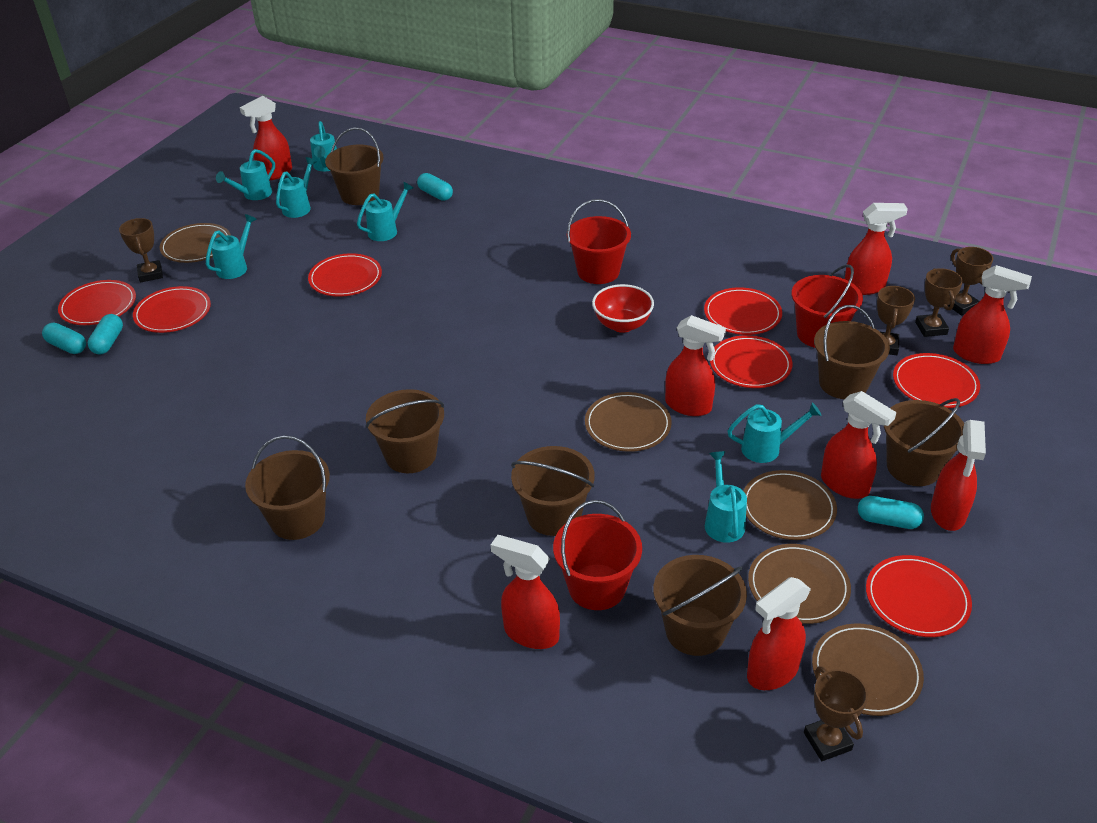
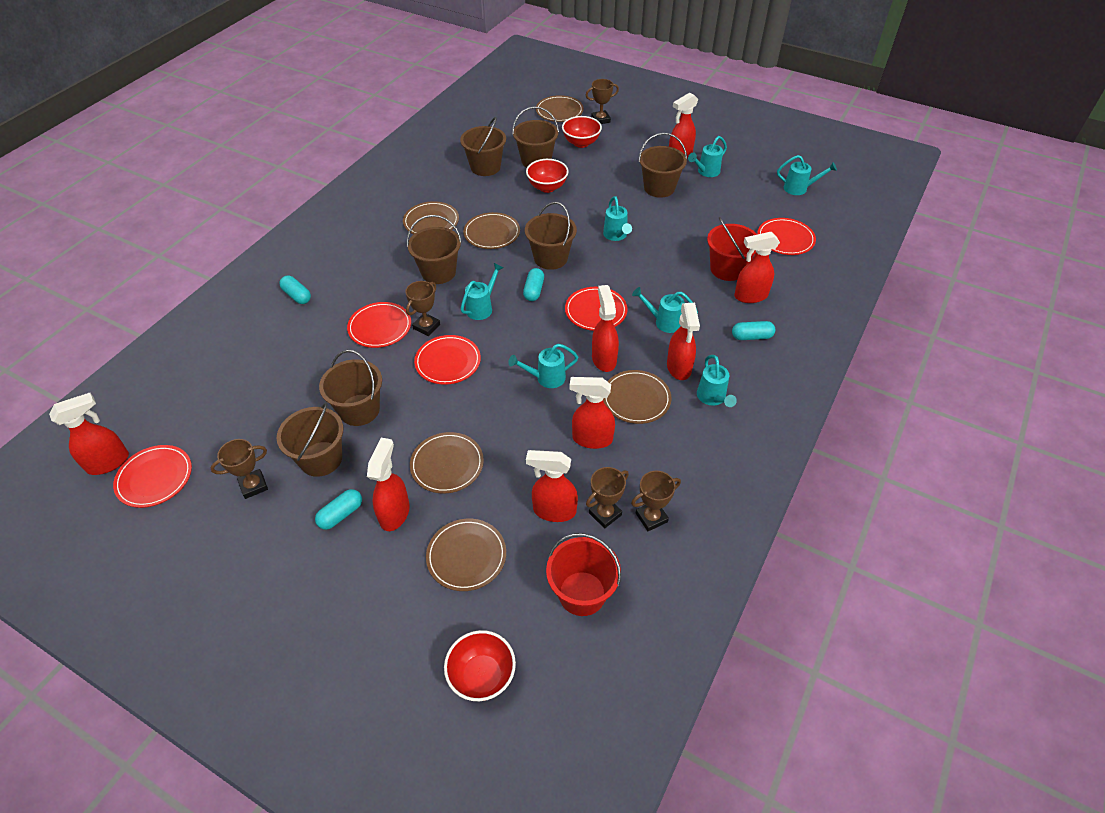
brown plate: 5 -> 6
red bowl: 1 -> 3
red bucket: 3 -> 2
red plate: 7 -> 5

